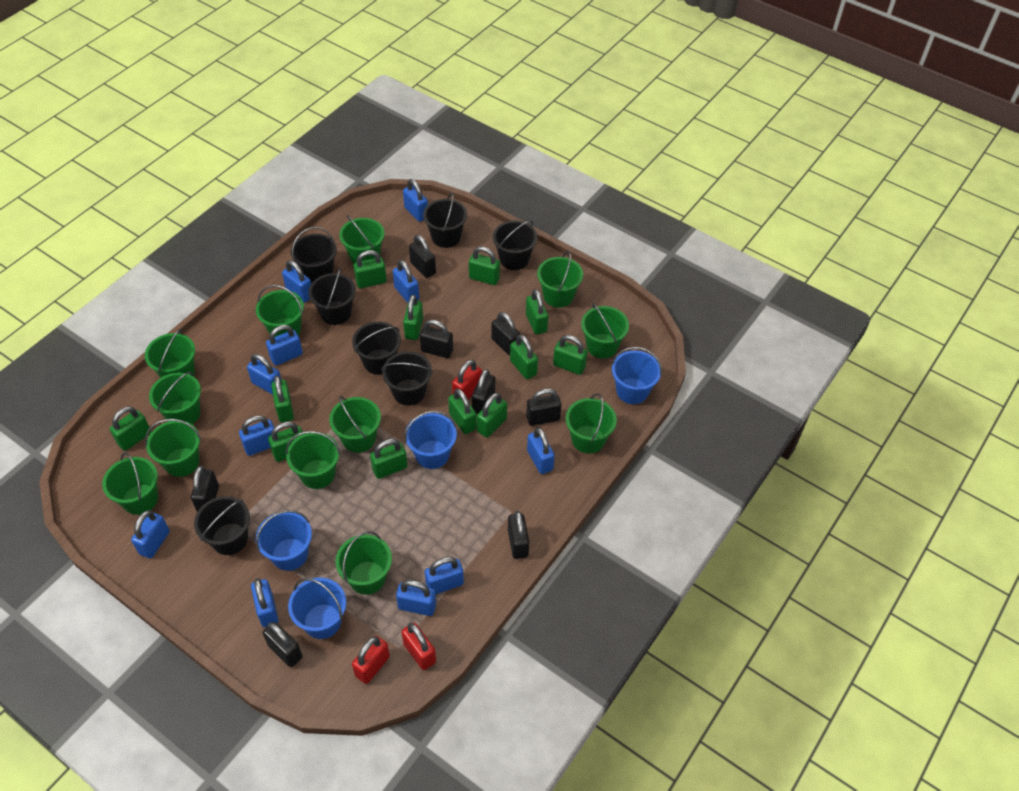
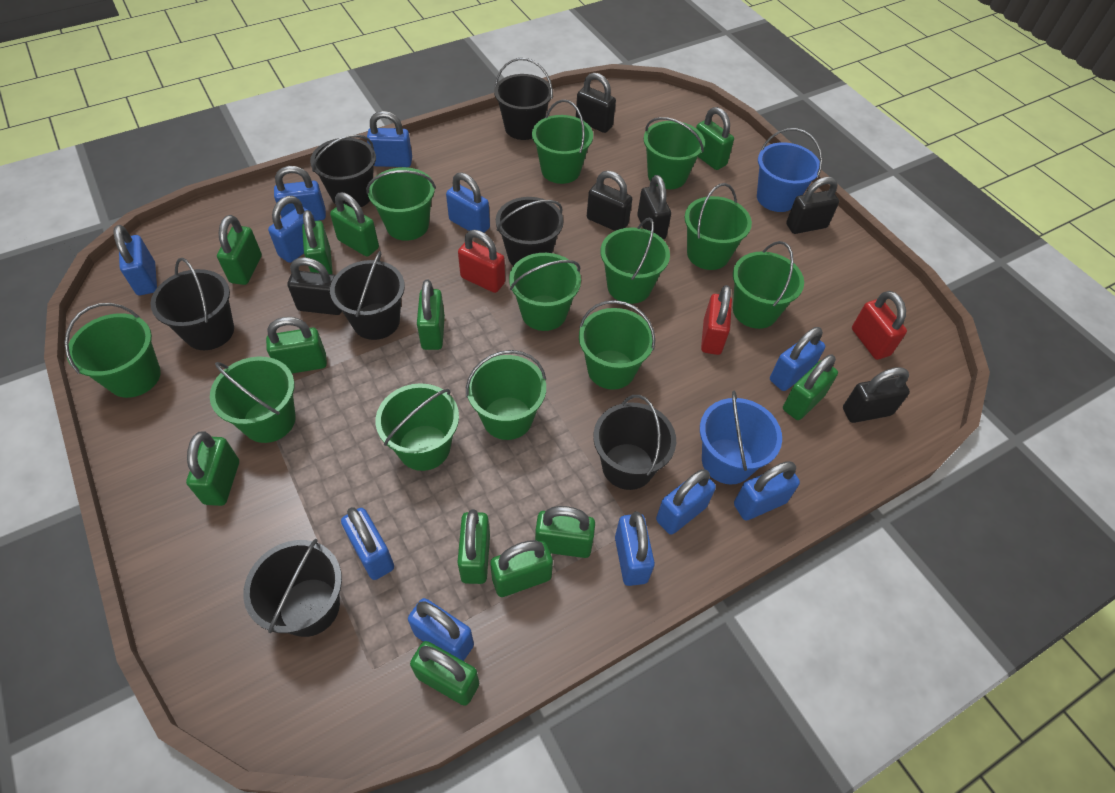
black padlock: 8 -> 6
blue bucket: 4 -> 2

